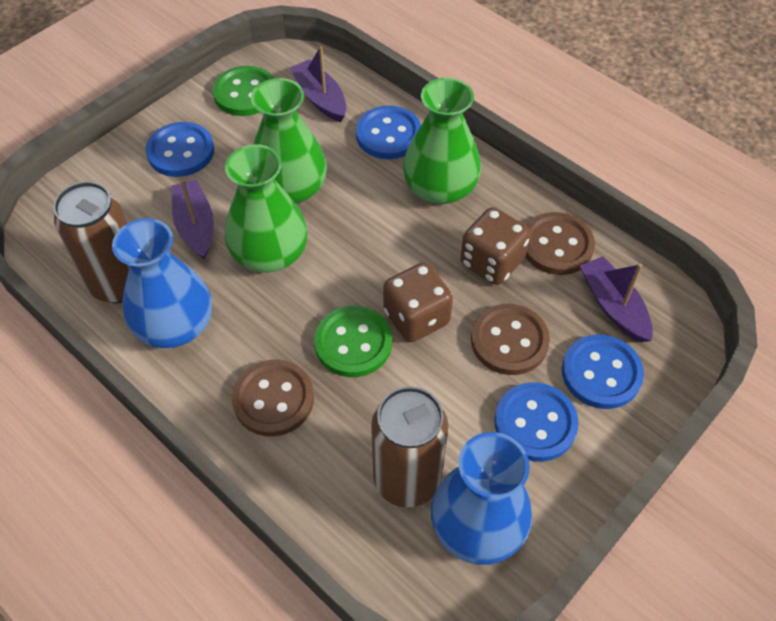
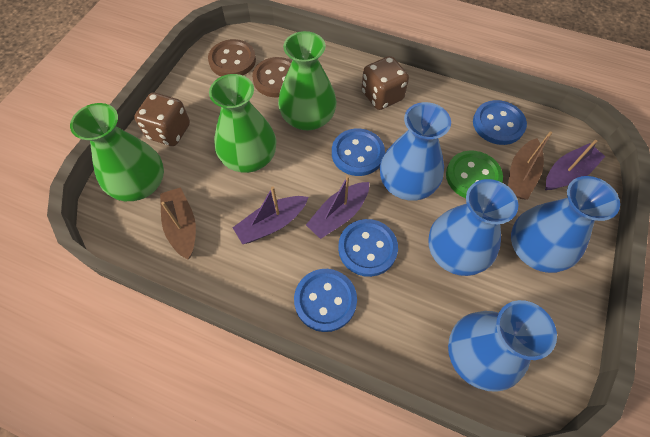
blue vase: 2 -> 4
brown boat: 0 -> 2
brown button: 3 -> 2
brown can: 2 -> 0
green button: 2 -> 1

